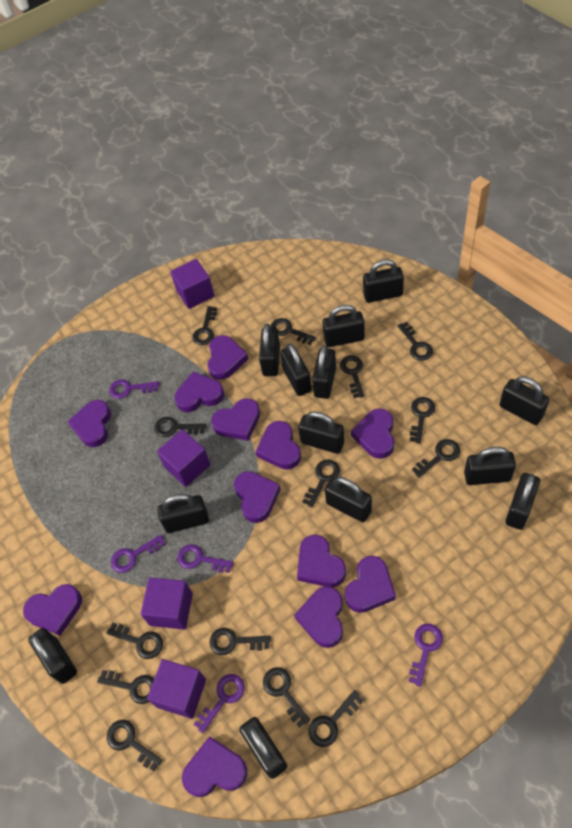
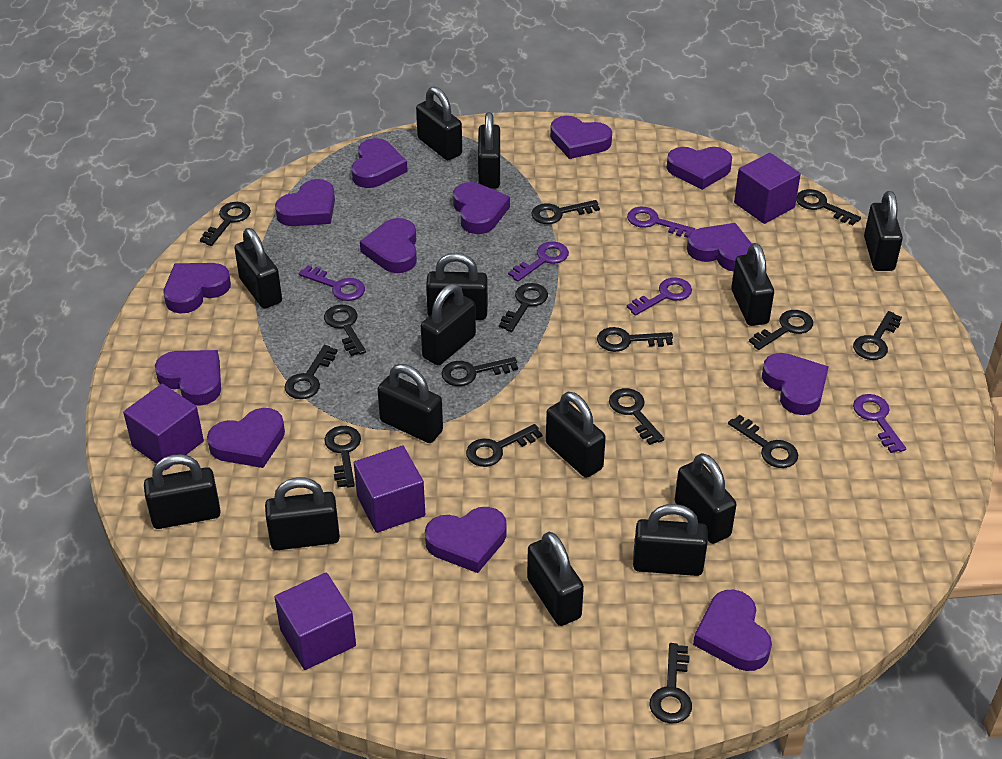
black key: 14 -> 15
black padlock: 13 -> 14
purple heart: 12 -> 13

